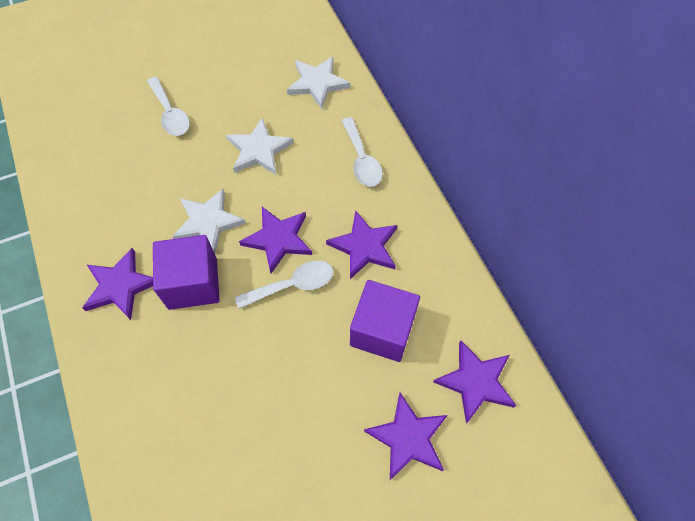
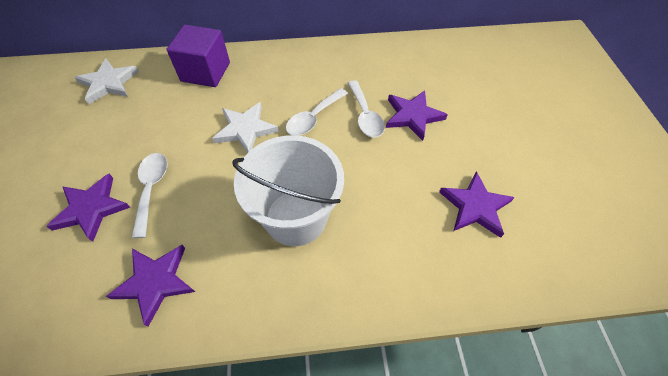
purple cube: 2 -> 1
purple star: 5 -> 4
white bucket: 0 -> 1
white star: 3 -> 2

